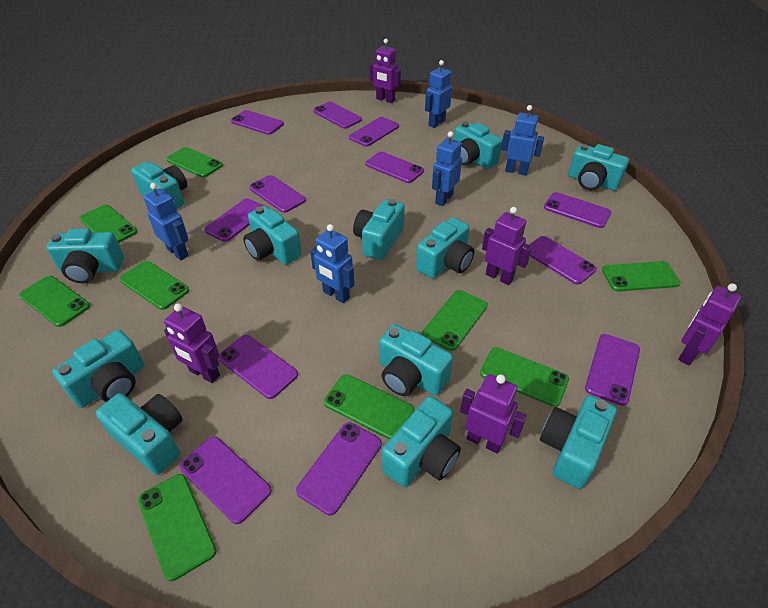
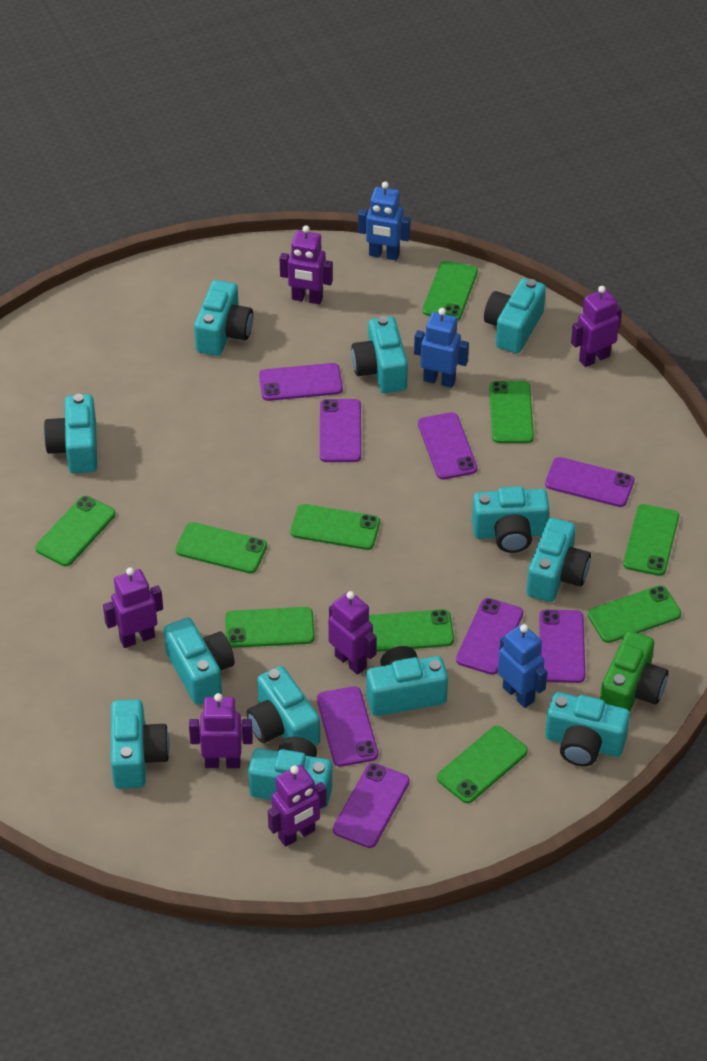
blue robot: 5 -> 3
green camera: 0 -> 1
green phone: 9 -> 10
purple phone: 12 -> 8
purple robot: 5 -> 6

